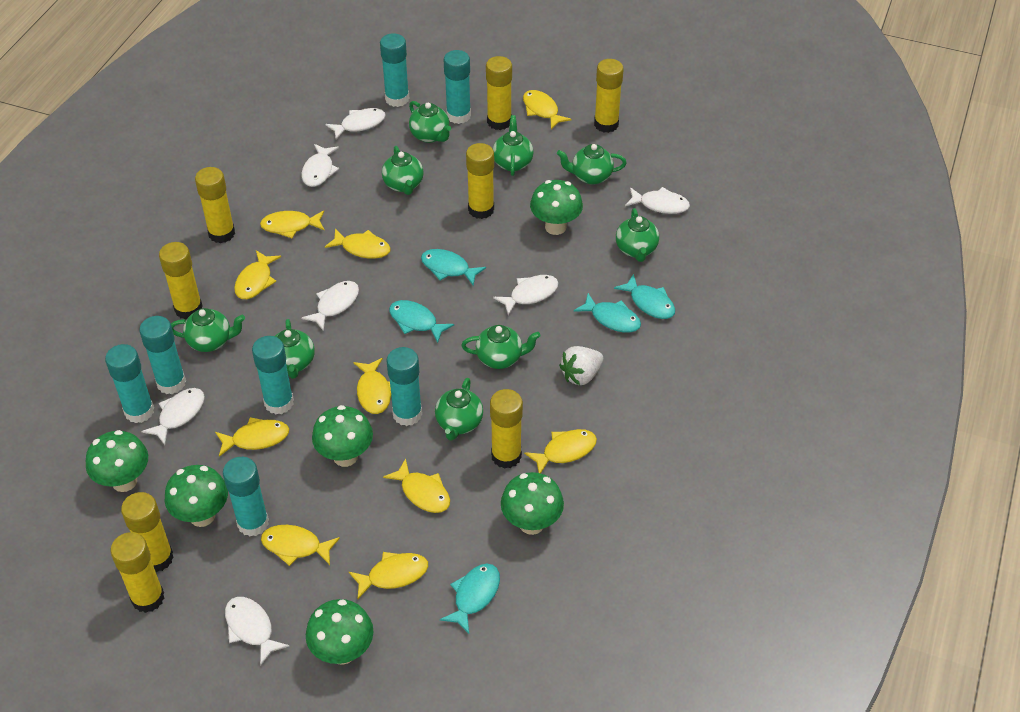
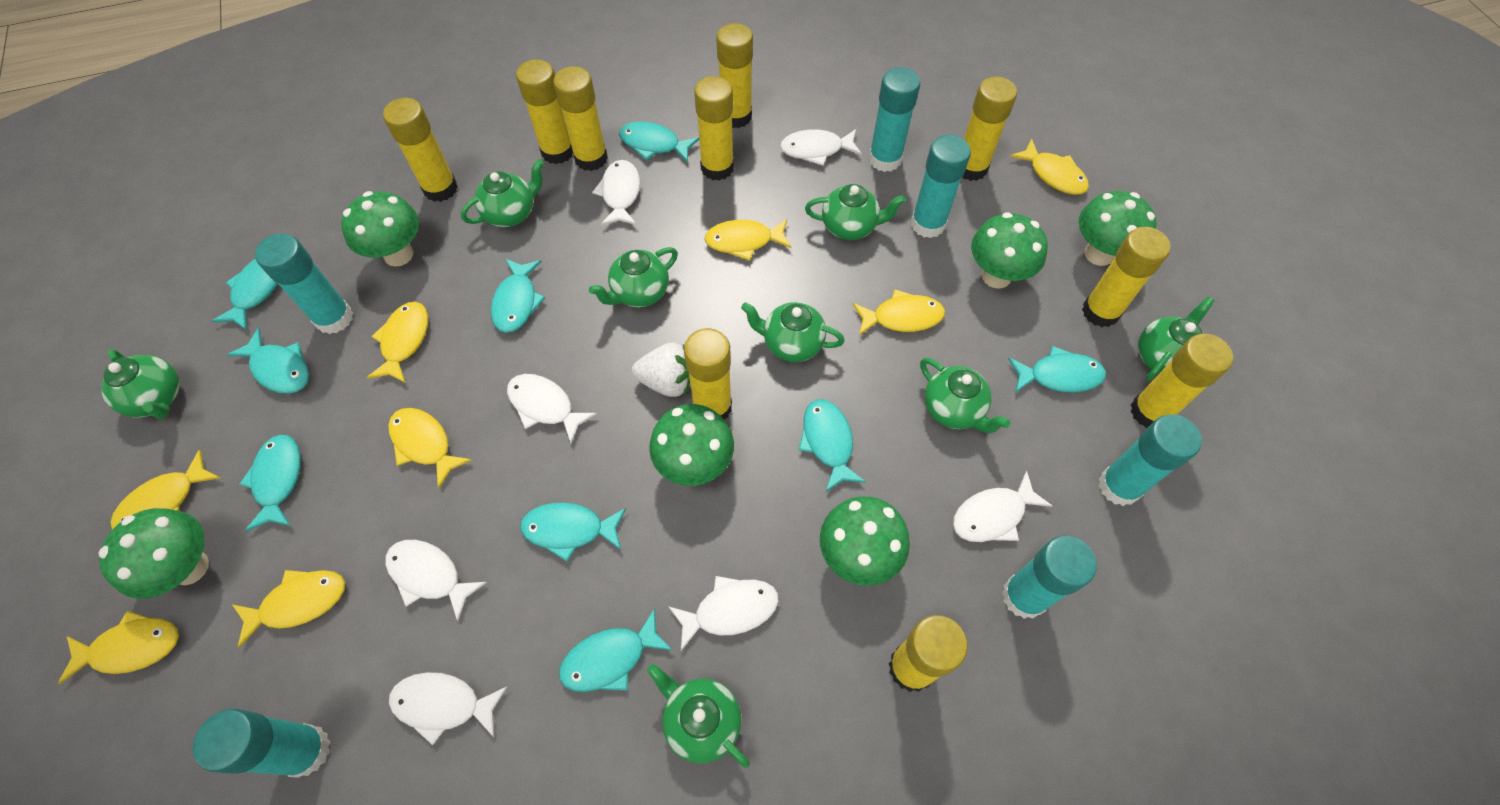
green teapot: 9 -> 8
turquoise fish: 5 -> 9
turquoise glue stick: 7 -> 6
yellow fish: 10 -> 8
yellow glue stick: 8 -> 10

